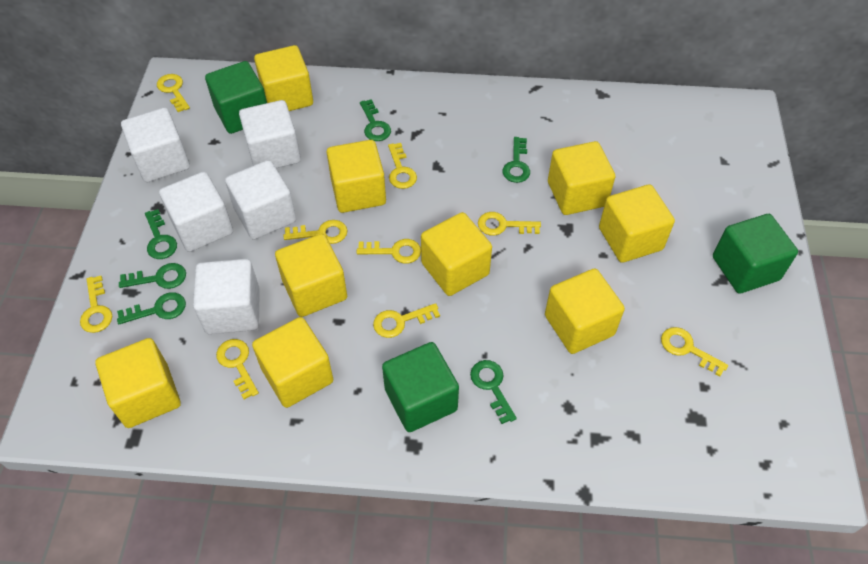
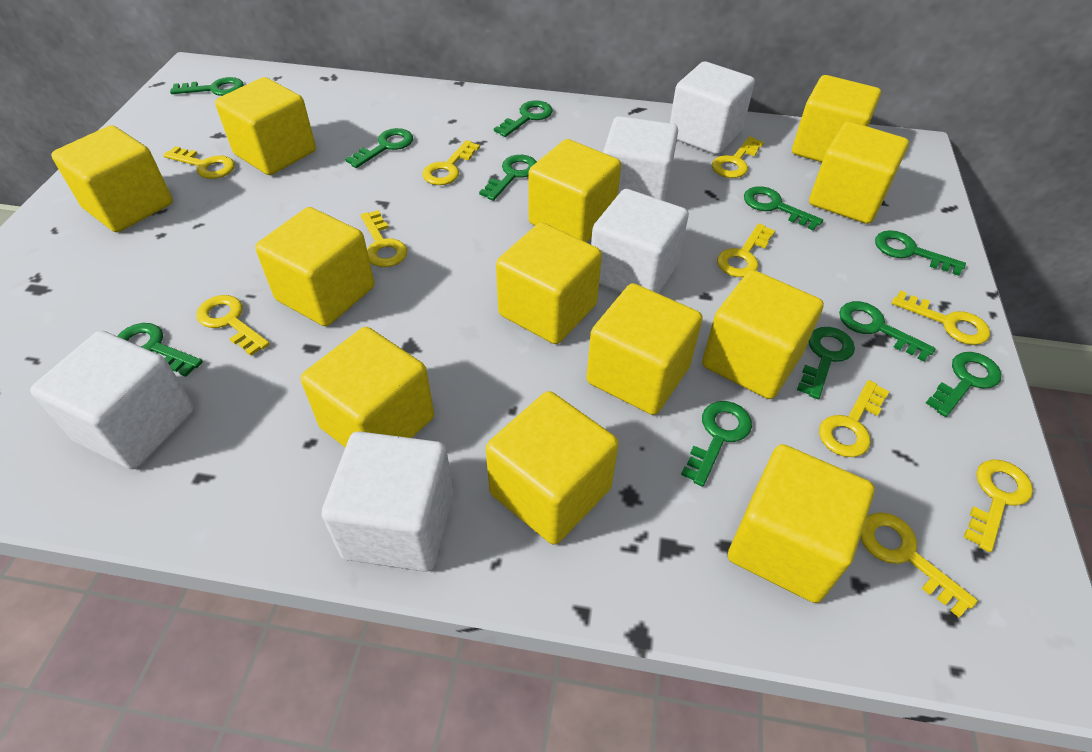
green cube: 3 -> 0
green key: 6 -> 11
yellow cube: 9 -> 12
yellow key: 9 -> 10

